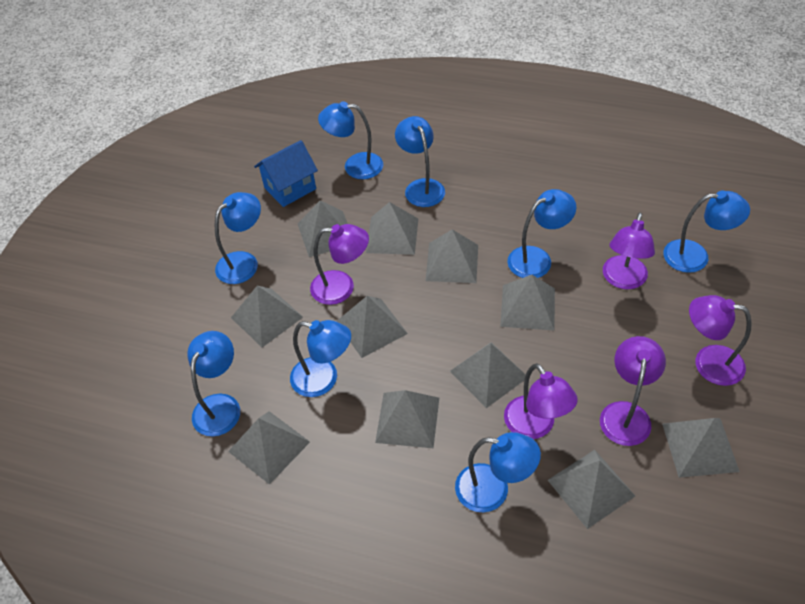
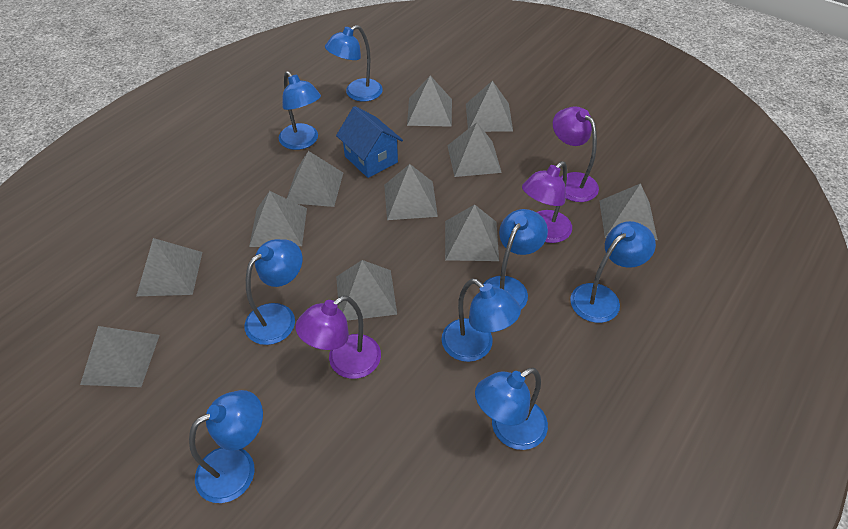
purple lamp: 5 -> 3

